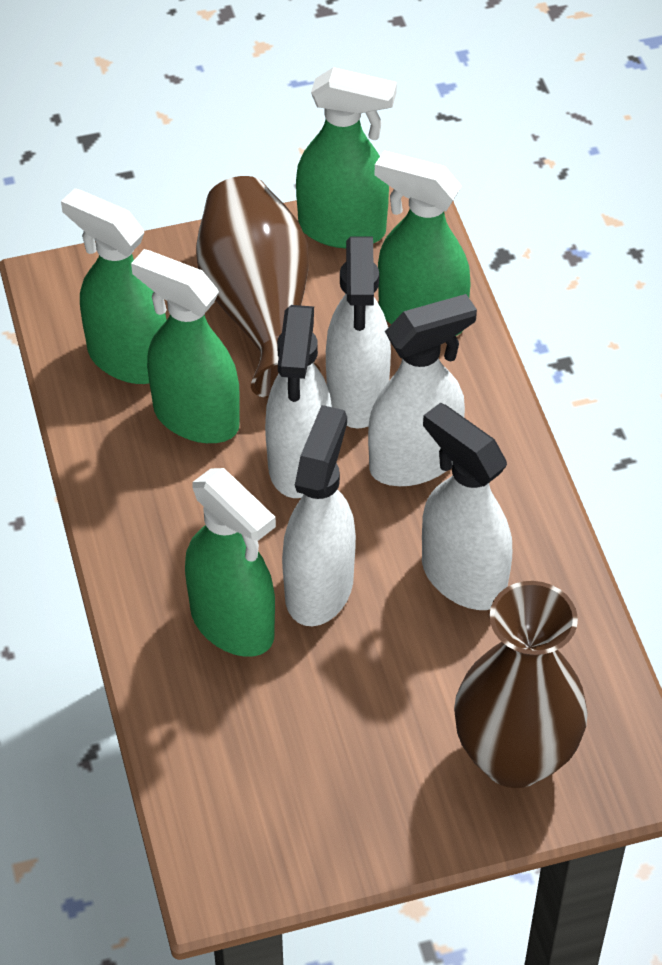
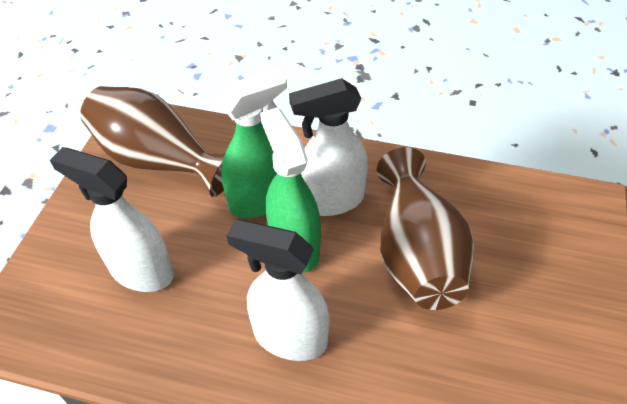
green spray bottle: 5 -> 2
white spray bottle: 5 -> 3

